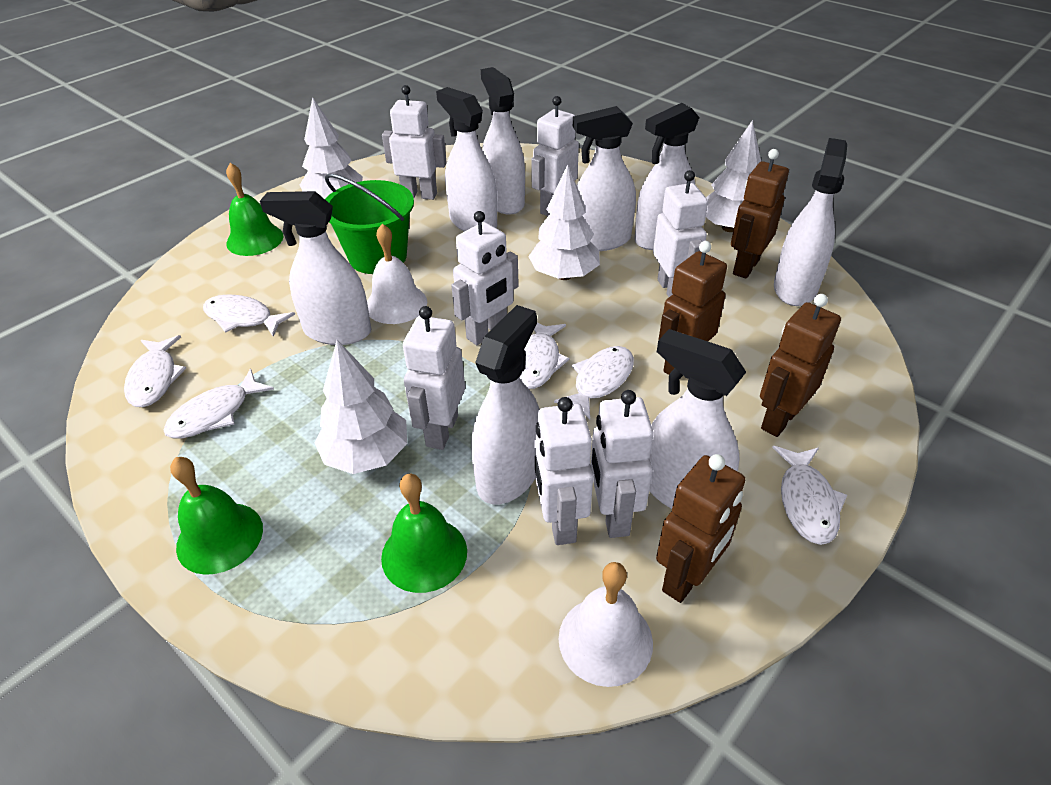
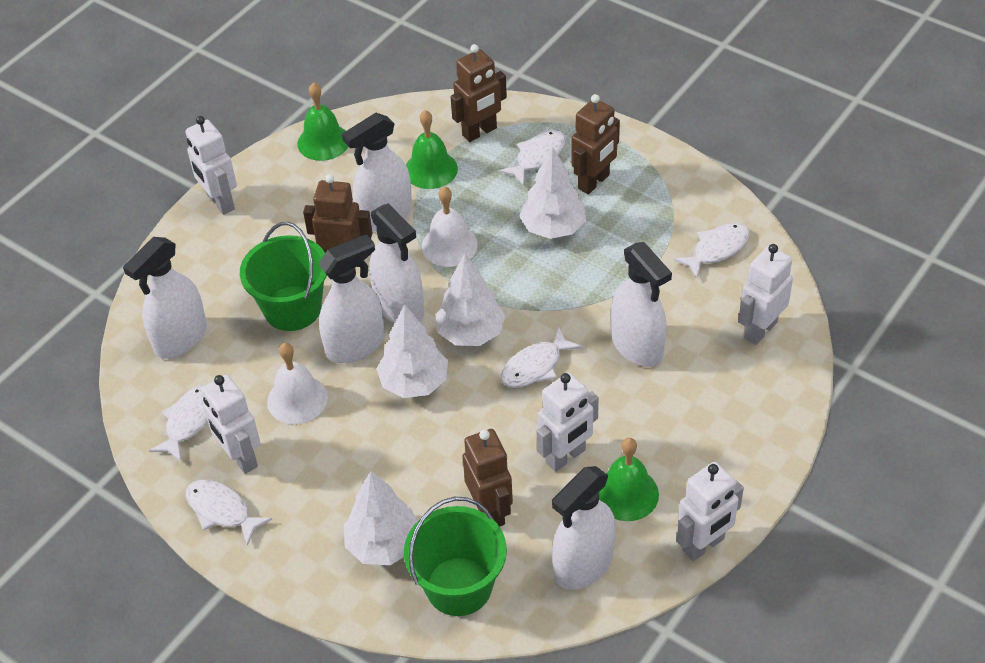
green bucket: 1 -> 2
white fish: 6 -> 5
white robot: 7 -> 5
white spray bottle: 8 -> 6

